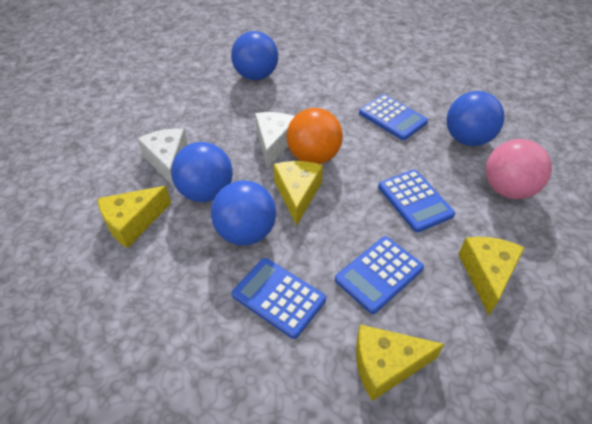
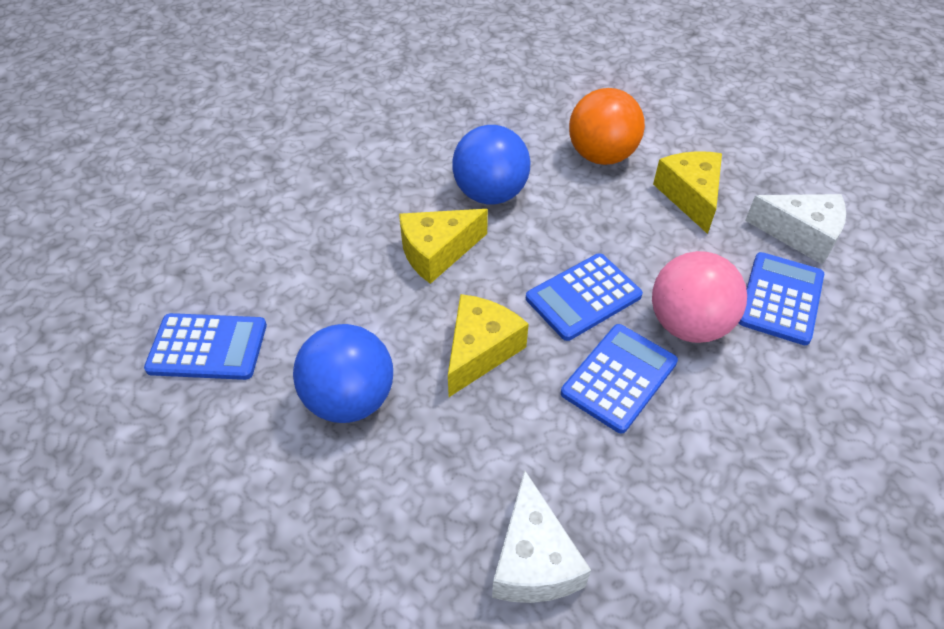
blue ball: 4 -> 2
yellow cheese: 4 -> 3

